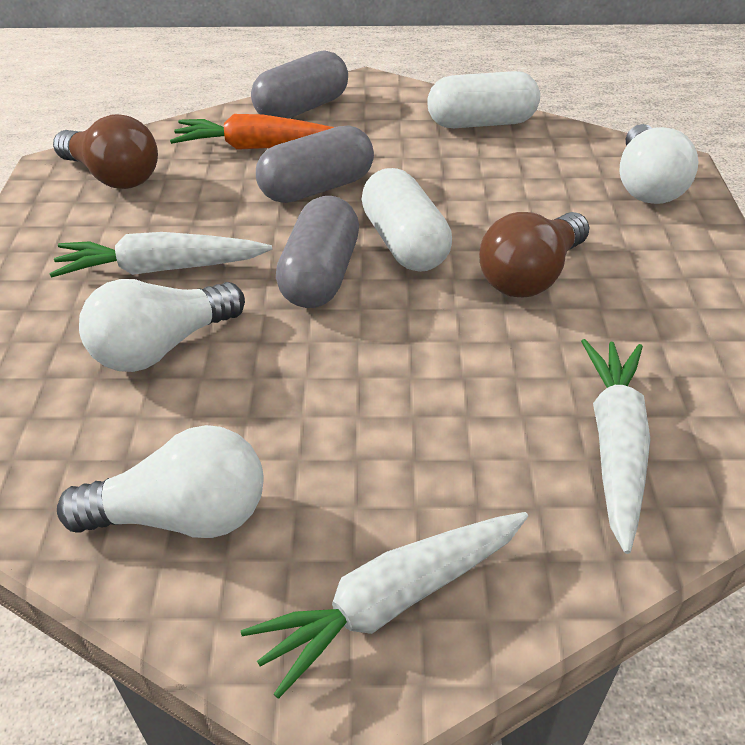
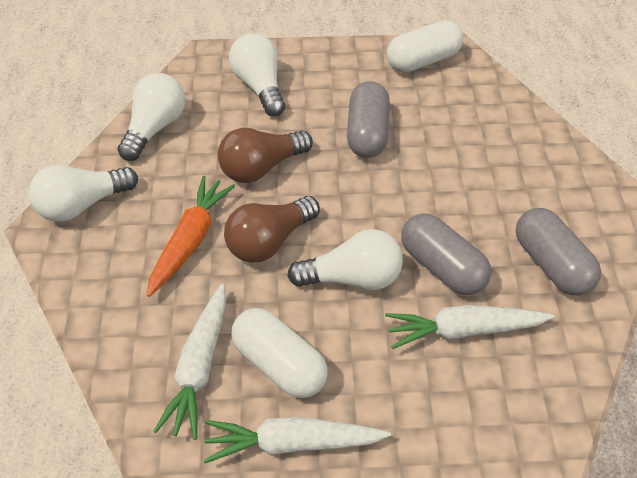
white light bulb: 3 -> 4

